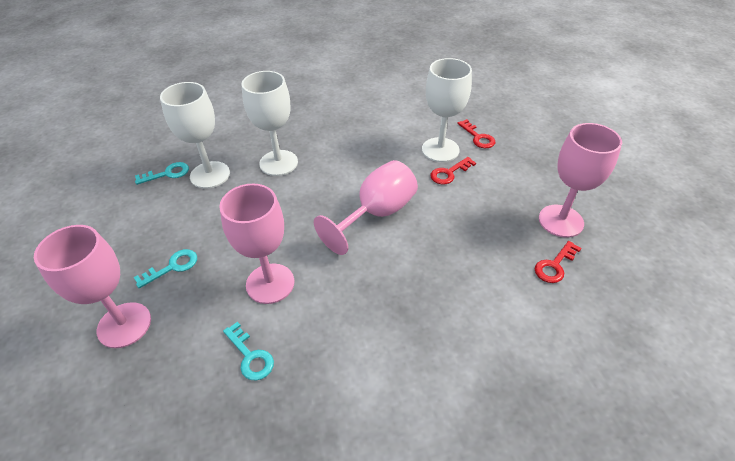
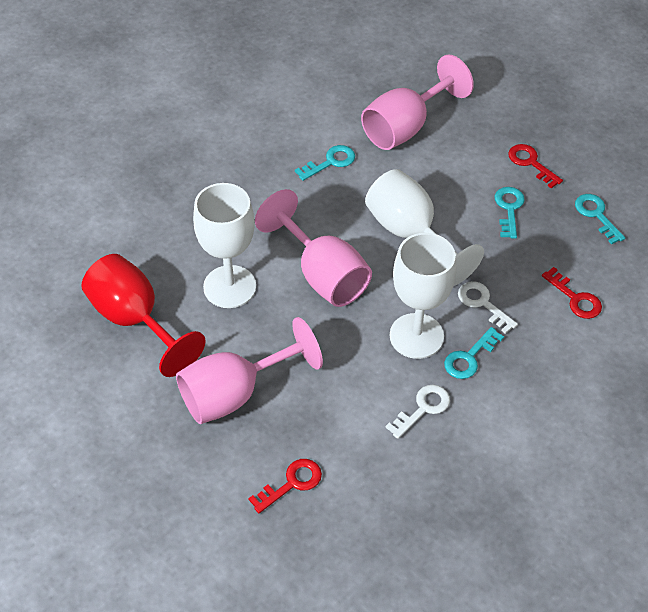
pink goblet: 4 -> 3
red goblet: 0 -> 1
turquoise key: 3 -> 4
white key: 0 -> 2

